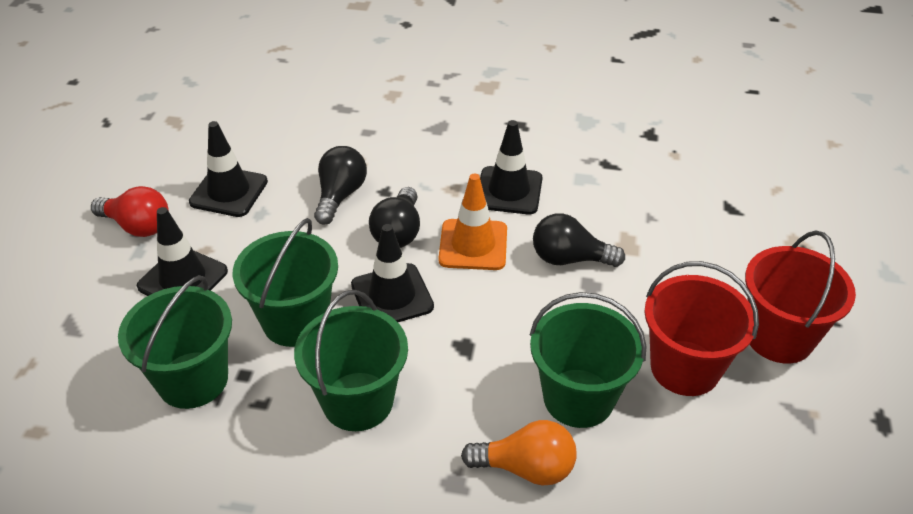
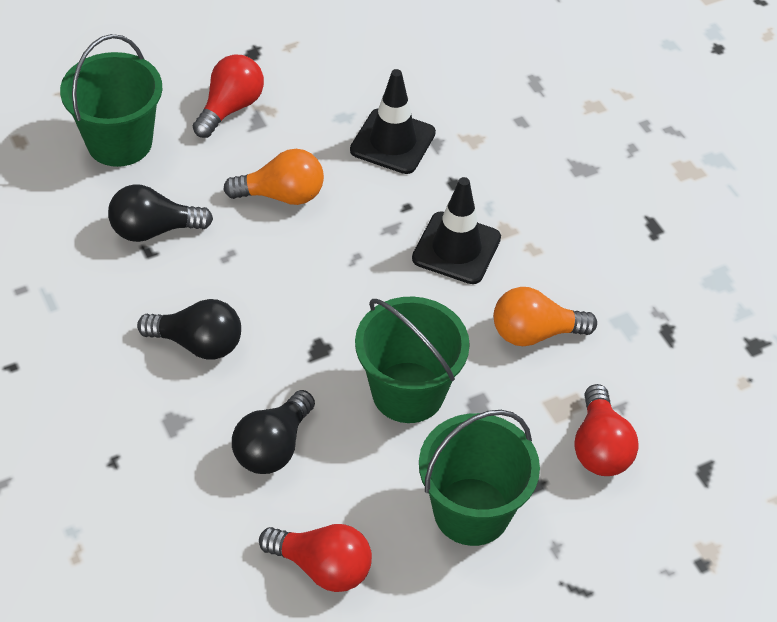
black traffic cone: 4 -> 2
green bucket: 4 -> 3
orange light bulb: 1 -> 2
orange traffic cone: 1 -> 0
red bucket: 2 -> 0
red light bulb: 1 -> 3

